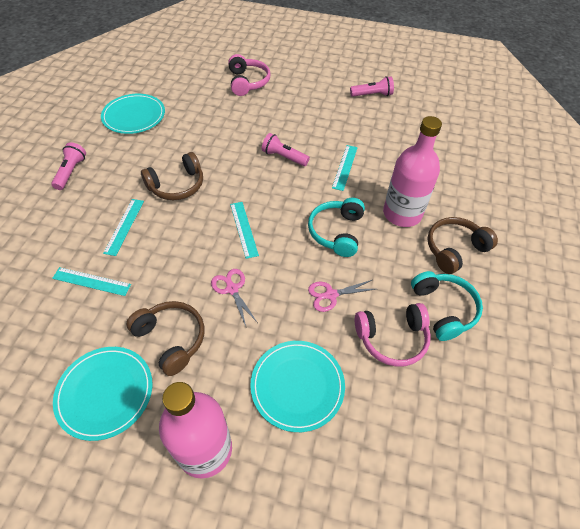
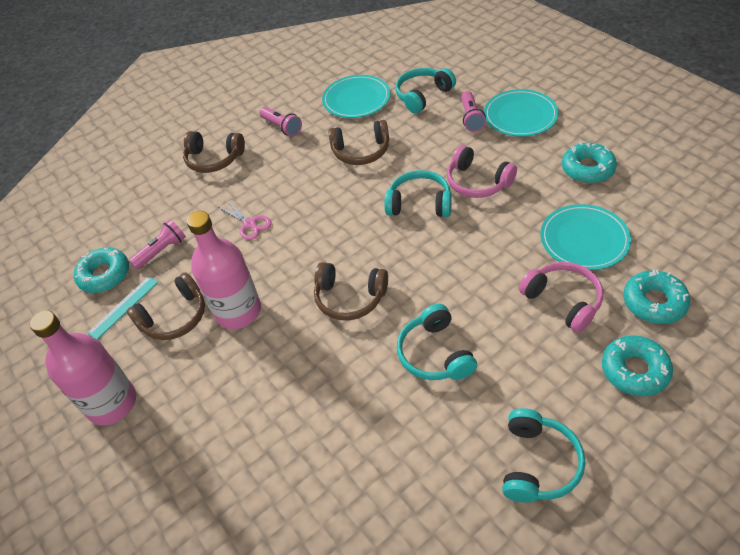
brown headphones: 3 -> 4
pink scissors: 2 -> 1
turquoise donut: 0 -> 4
turquoise headphones: 2 -> 4
turquoise ruler: 4 -> 1

